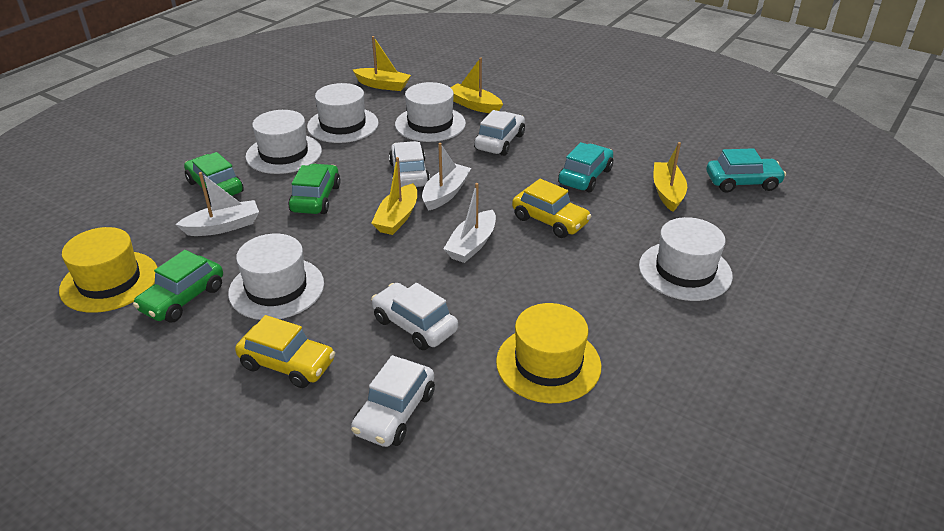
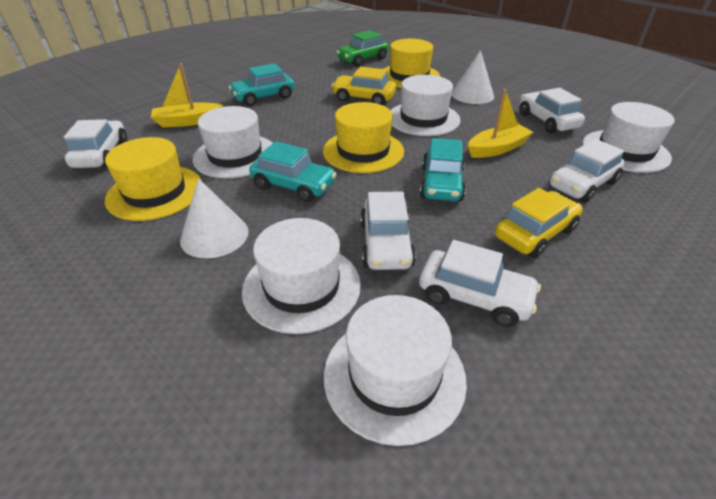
green car: 3 -> 1
turquoise car: 2 -> 3
white boat: 3 -> 0
white car: 4 -> 5
white cone: 0 -> 2
yellow boat: 4 -> 2
yellow hat: 2 -> 3

